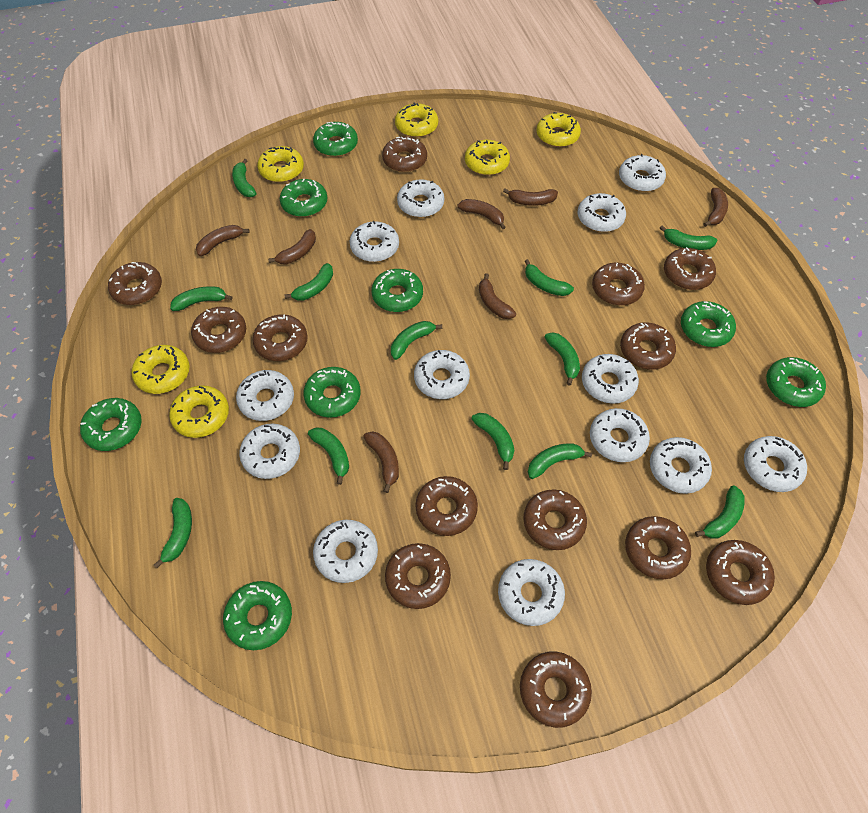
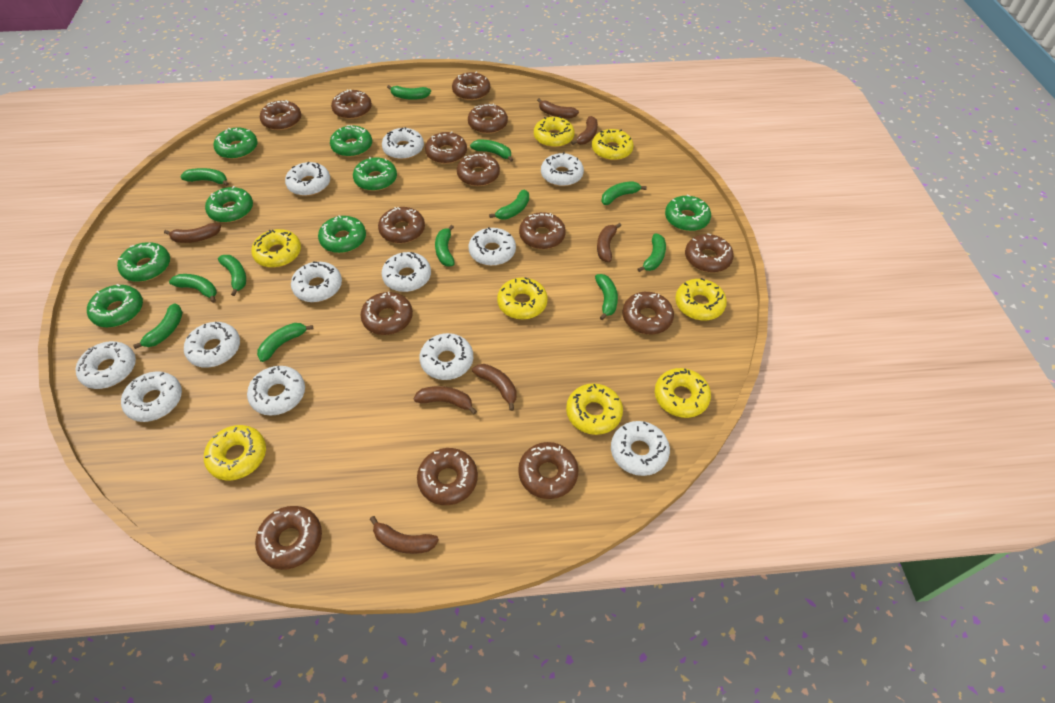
brown donut: 13 -> 14
white donut: 13 -> 12
yellow donut: 6 -> 8

